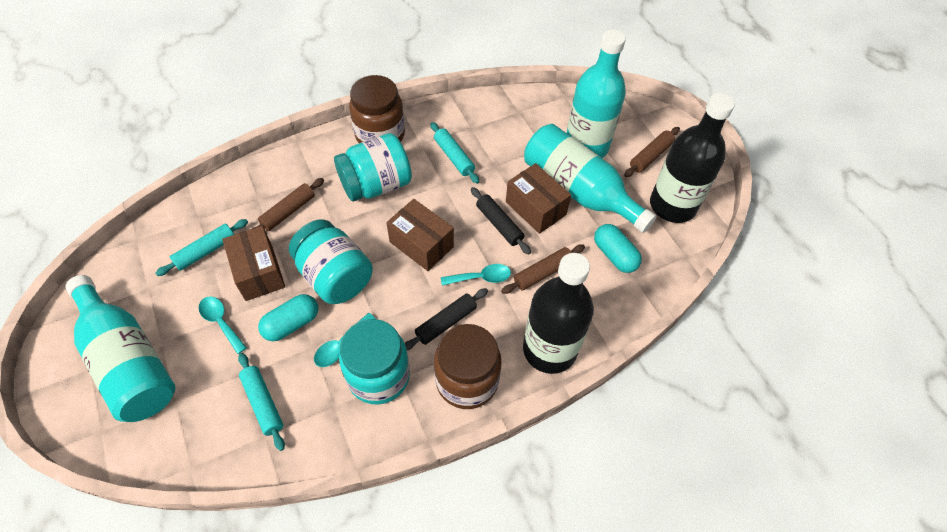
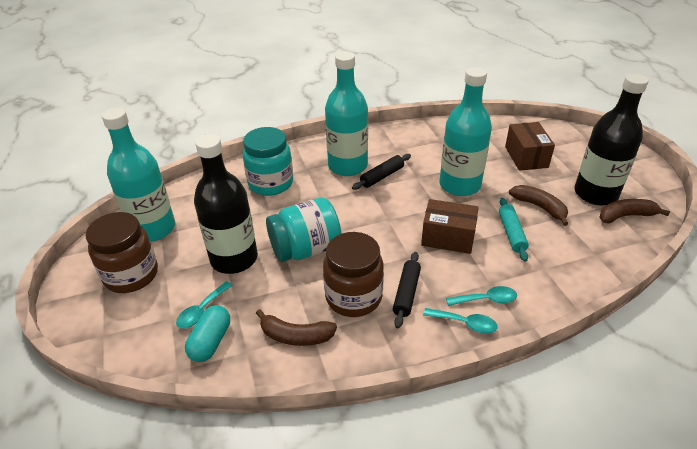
brown banana: 0 -> 3
brown box: 3 -> 2
brown rolling pin: 3 -> 0
turquoise capsule: 2 -> 1
turquoise jar: 3 -> 2
turquoise rolling pin: 3 -> 1

